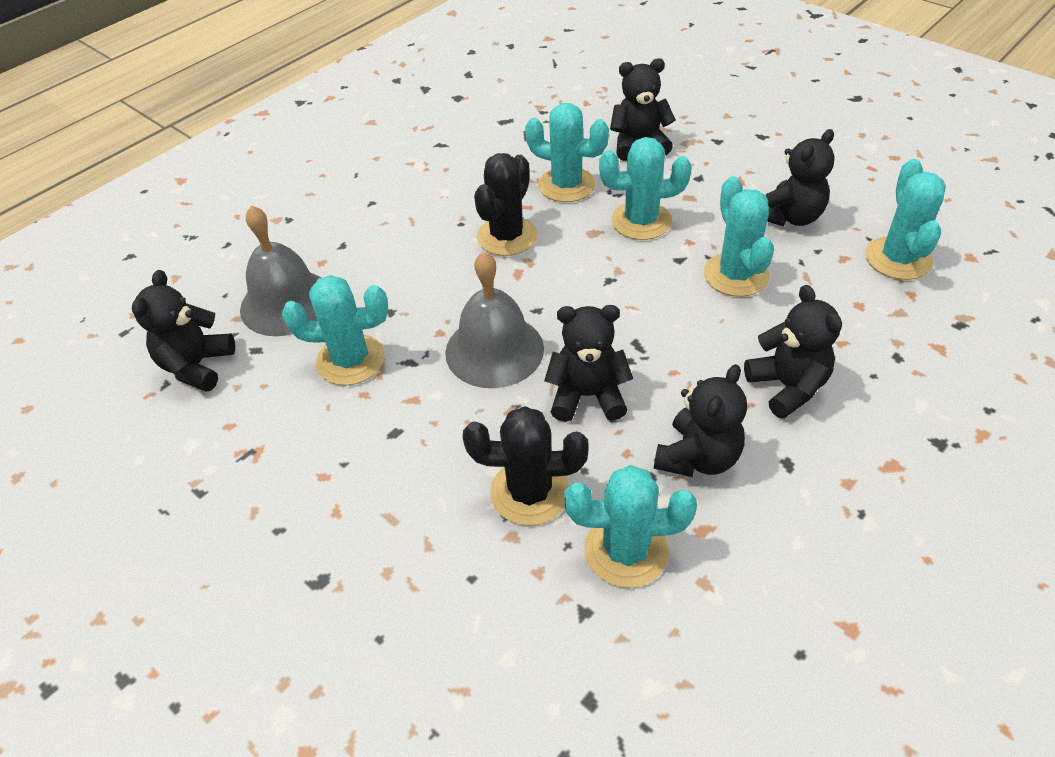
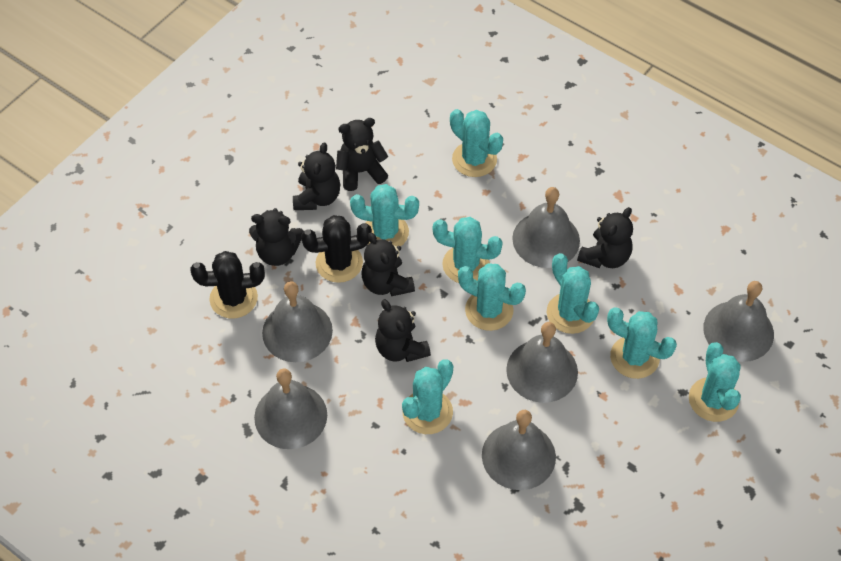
grey bell: 2 -> 6
turquoise cactus: 6 -> 8

